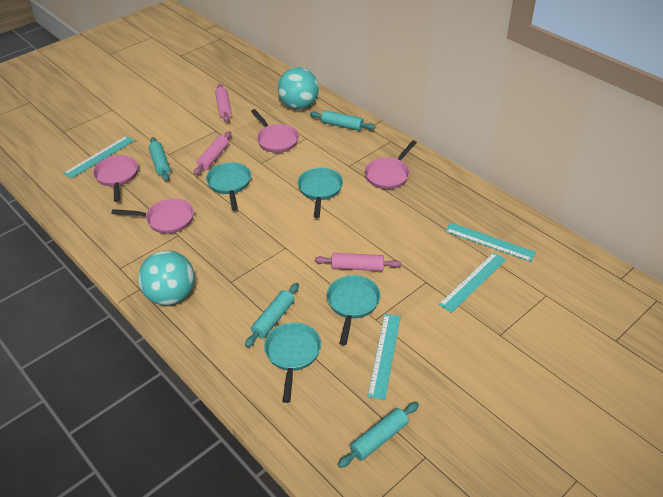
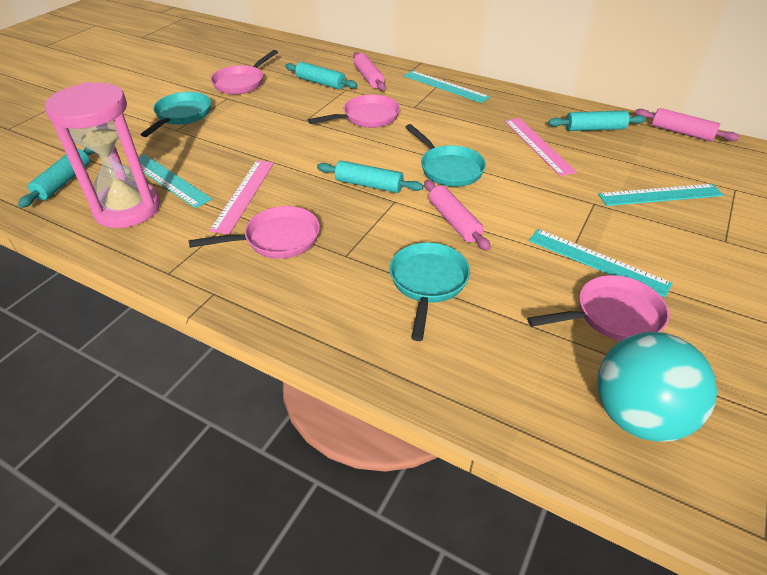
pink hourglass: 0 -> 1
pink ruler: 0 -> 2
turquoise ball: 2 -> 1
turquoise pan: 4 -> 3

